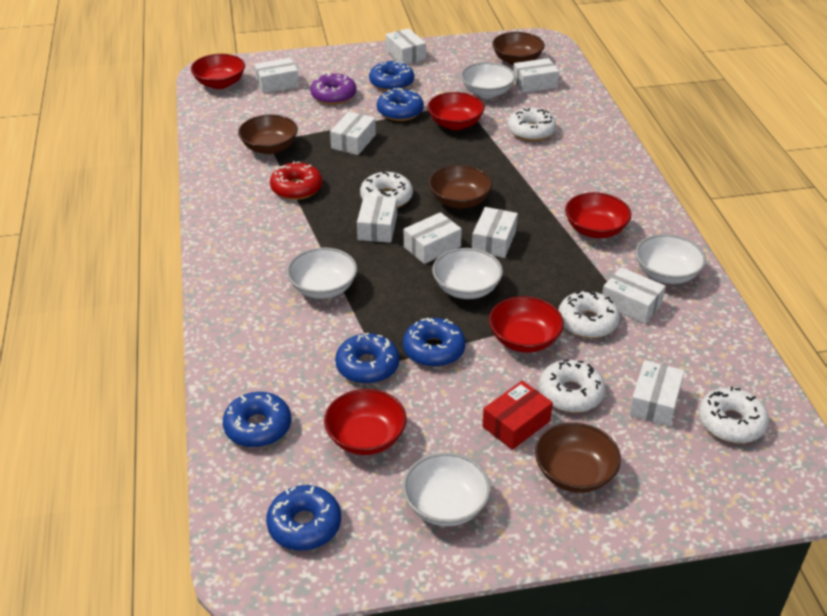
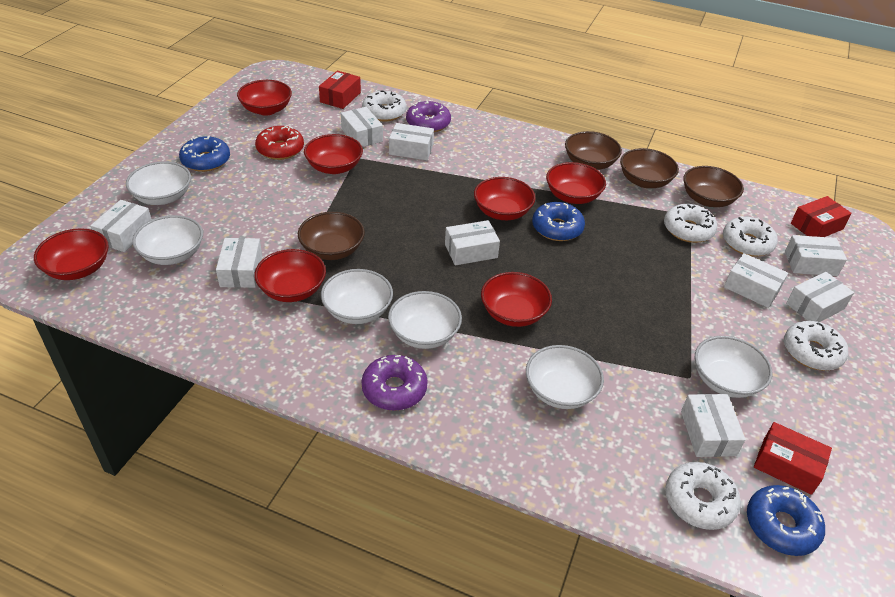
blue donut: 6 -> 3
purple donut: 1 -> 2
red bowl: 5 -> 7
red box: 1 -> 3
white bowl: 5 -> 6

